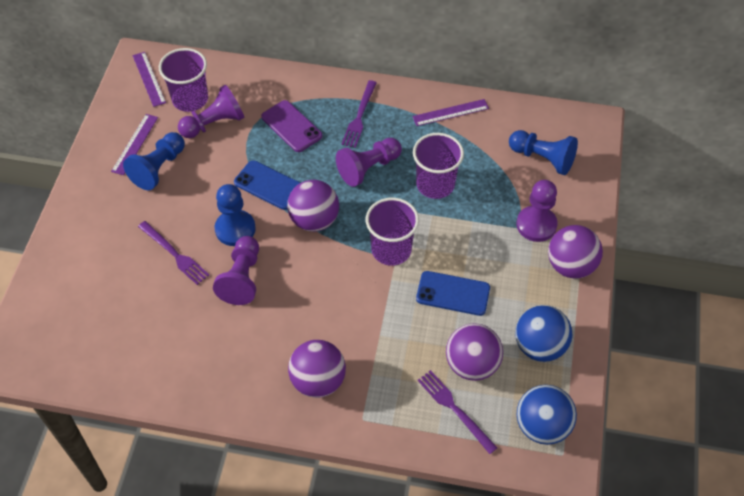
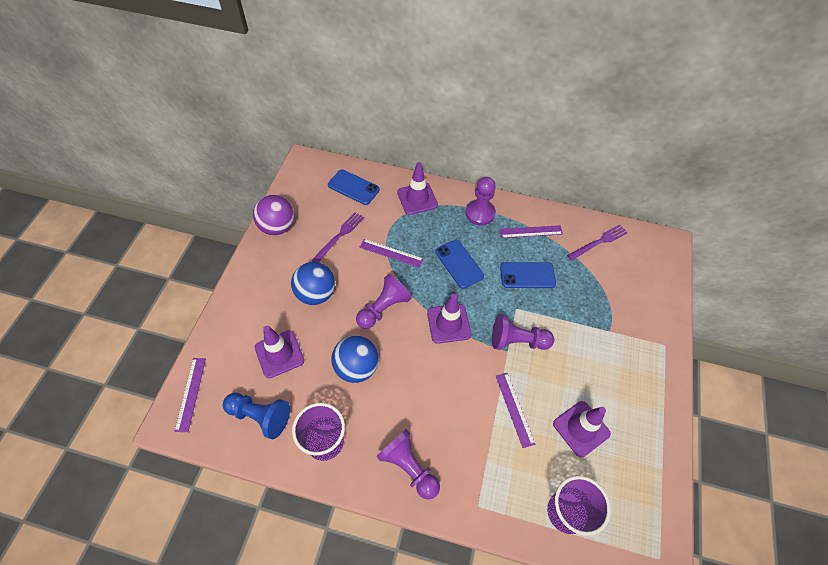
blue pawn: 3 -> 1
blue phone: 2 -> 3
purple ball: 4 -> 1
purple cup: 3 -> 2
purple fork: 3 -> 2
purple phone: 1 -> 0
purple ruler: 3 -> 4
purple traffic cone: 0 -> 4

